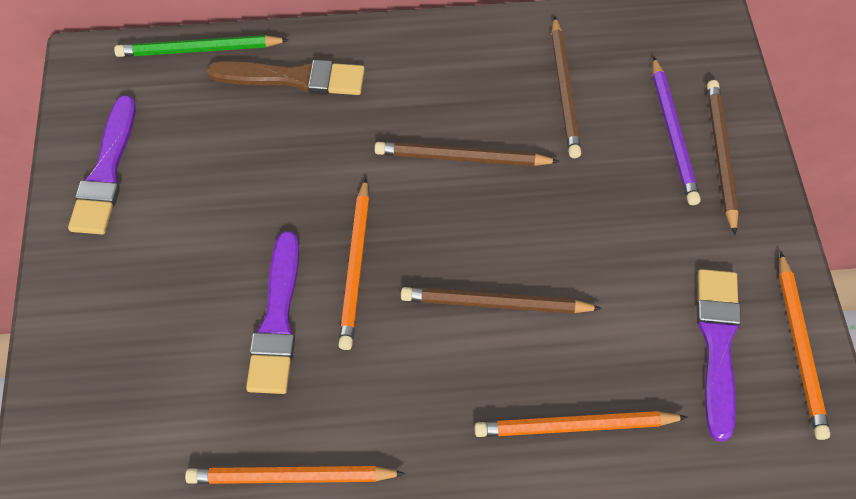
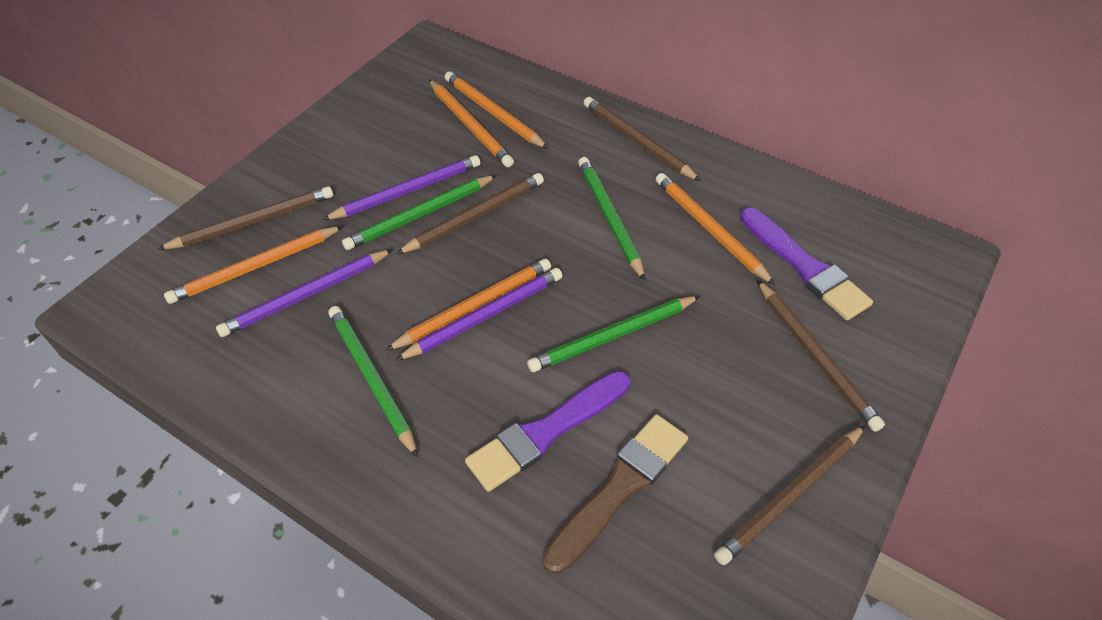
brown pencil: 4 -> 5
green pencil: 1 -> 4
orange pencil: 4 -> 5
purple brush: 3 -> 2
purple pencil: 1 -> 3

